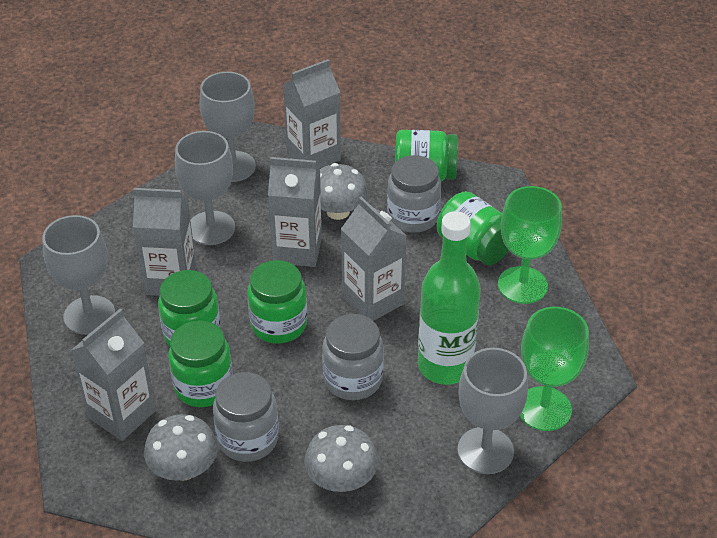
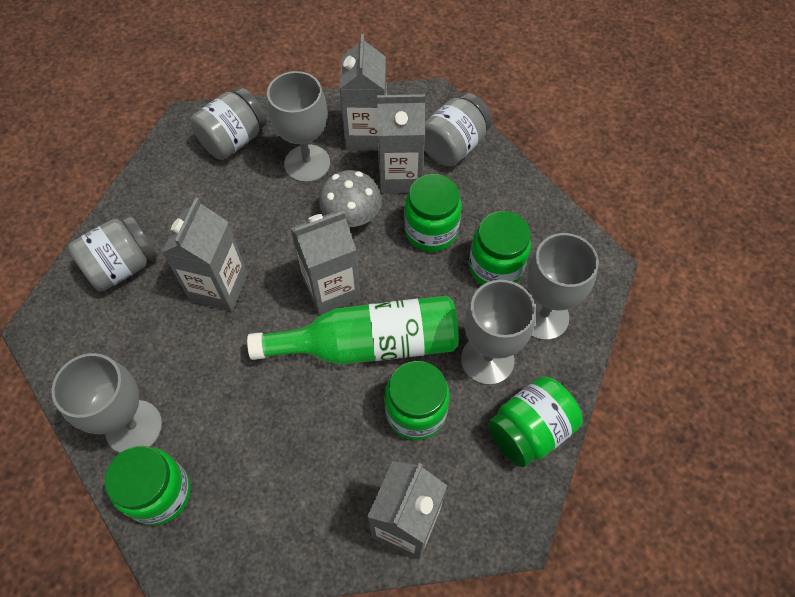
green goblet: 2 -> 0
grey mushroom: 3 -> 1

